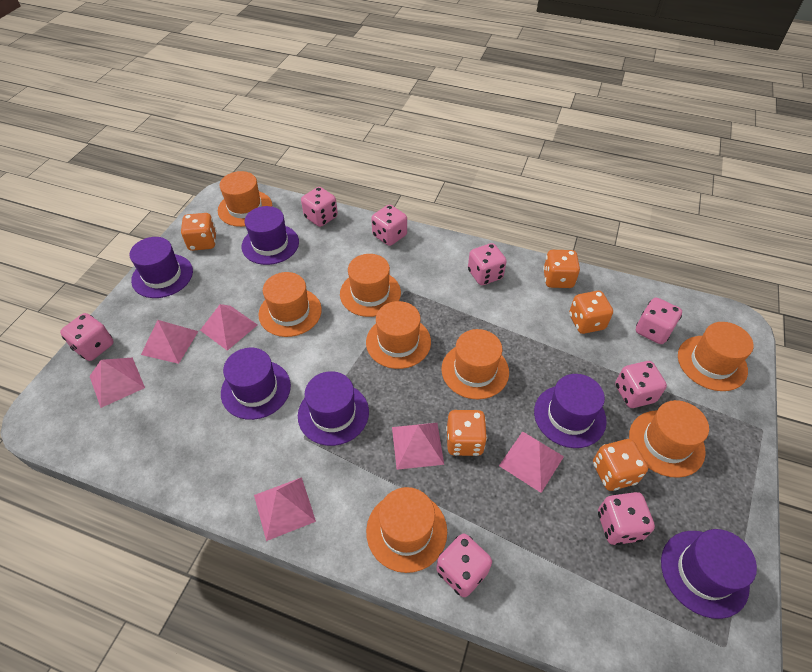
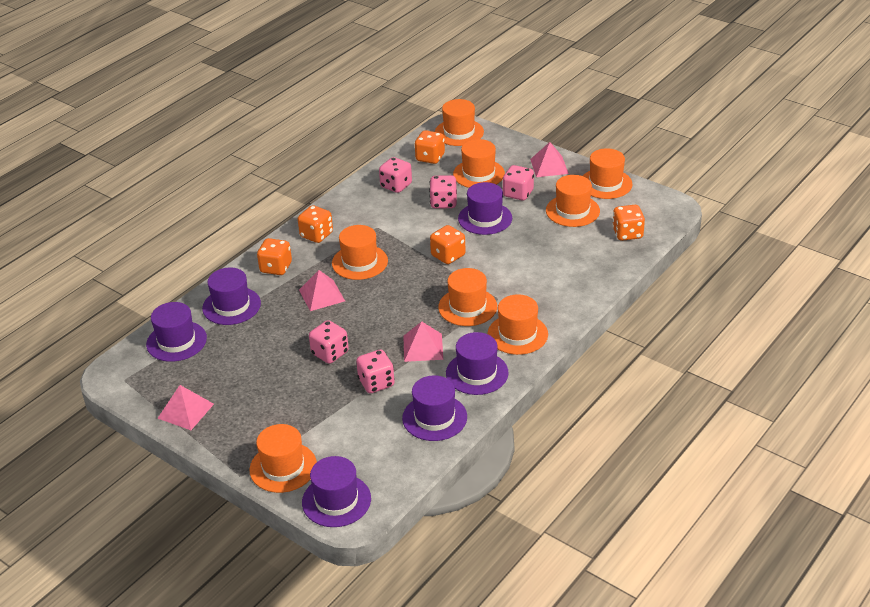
pink dice: 8 -> 5
pink pyramid: 6 -> 4

